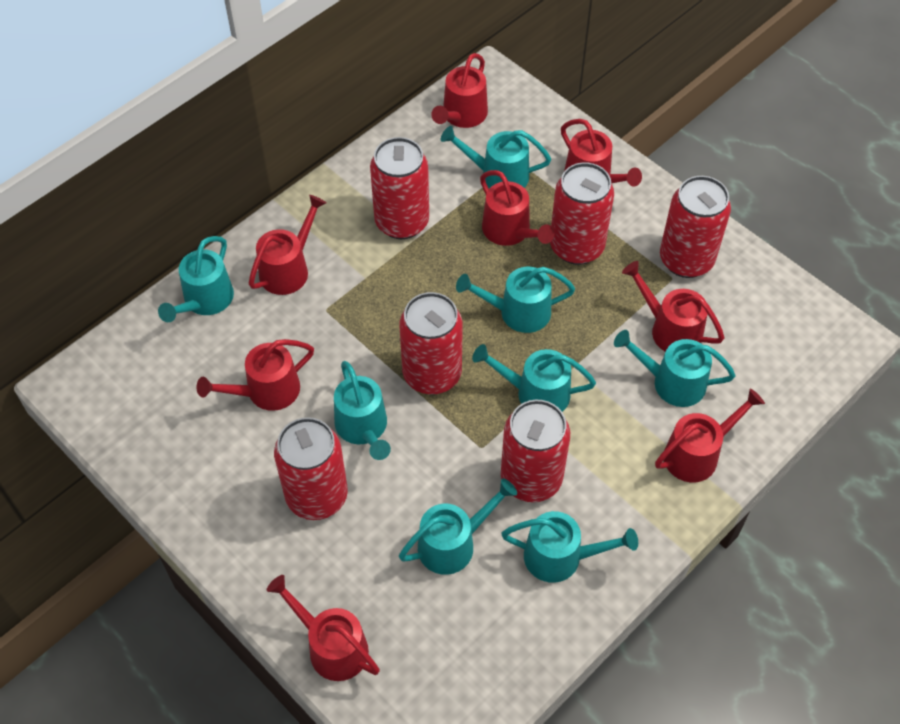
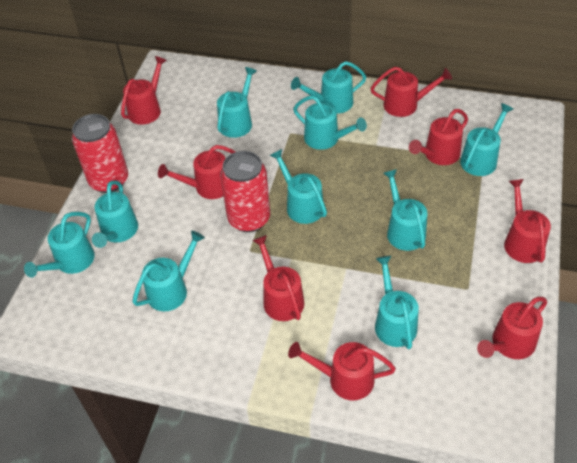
red can: 6 -> 2
turquoise watering can: 8 -> 10

